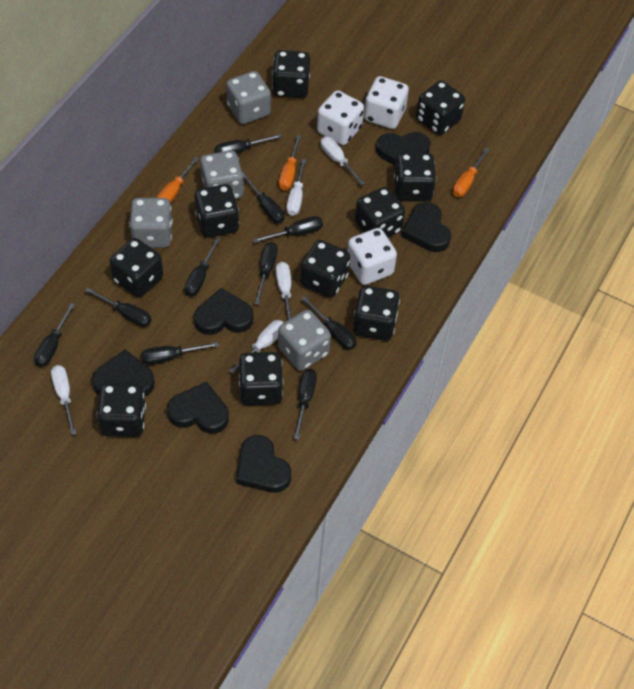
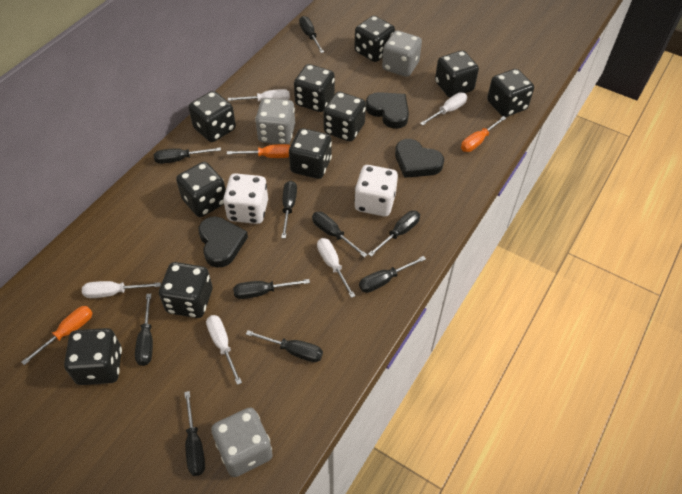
black heart: 6 -> 3
grey dice: 4 -> 3
white dice: 3 -> 2

